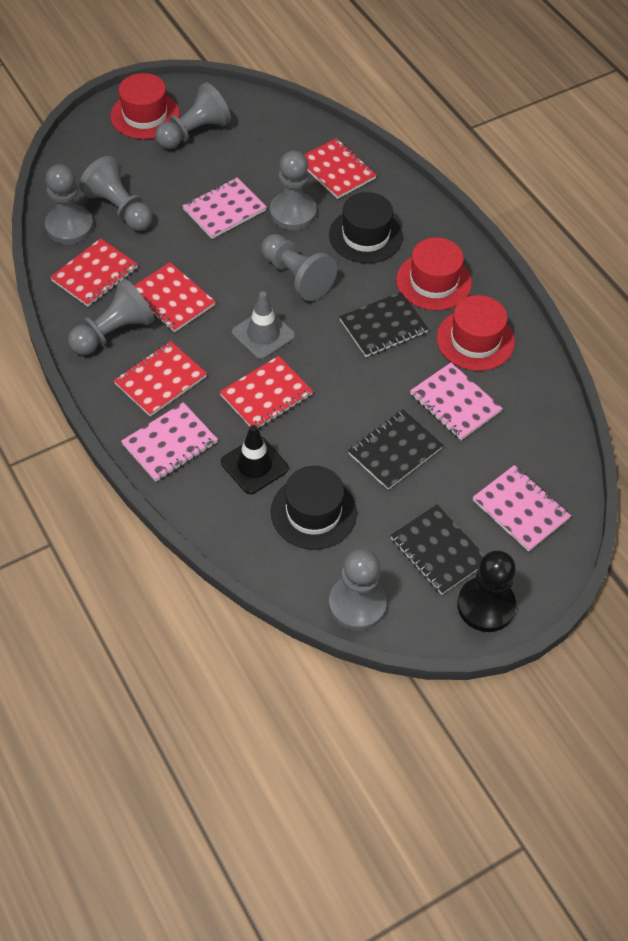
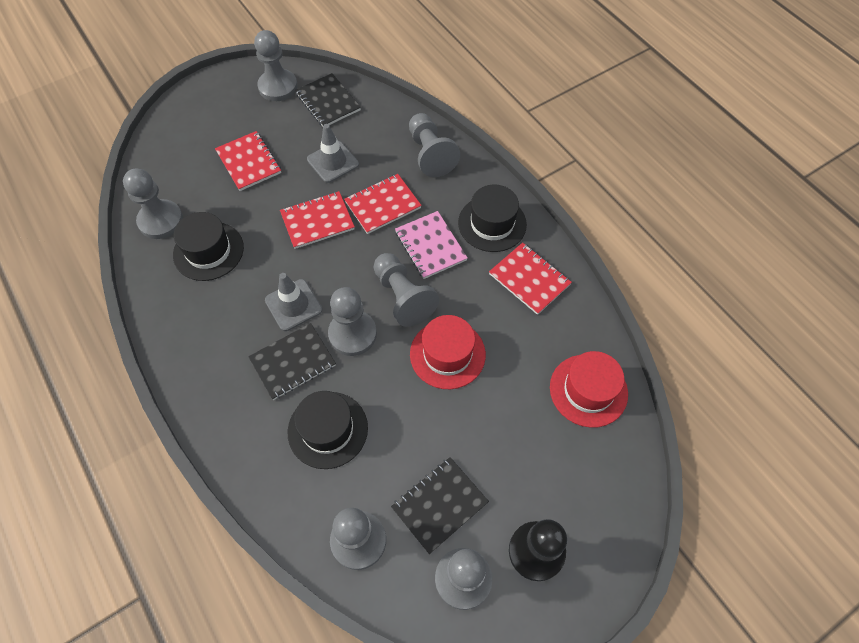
black hat: 2 -> 3
black traffic cone: 1 -> 0
grey traffic cone: 1 -> 2
pink notebook: 4 -> 1
red hat: 3 -> 2
red notebook: 5 -> 4

